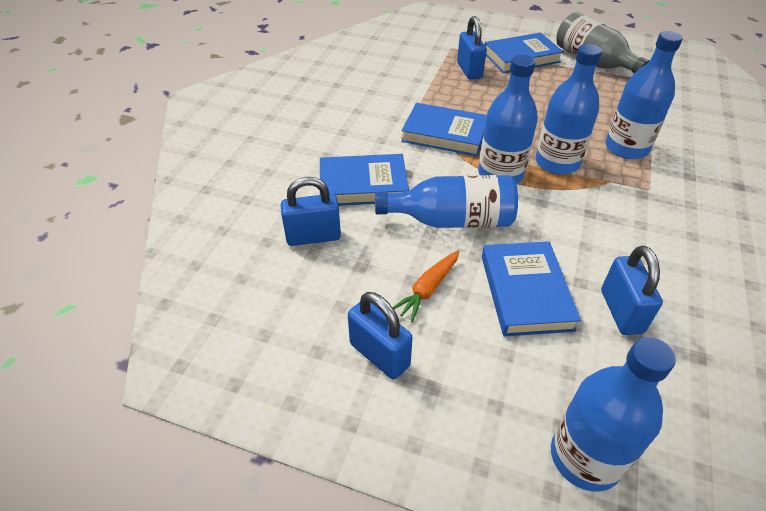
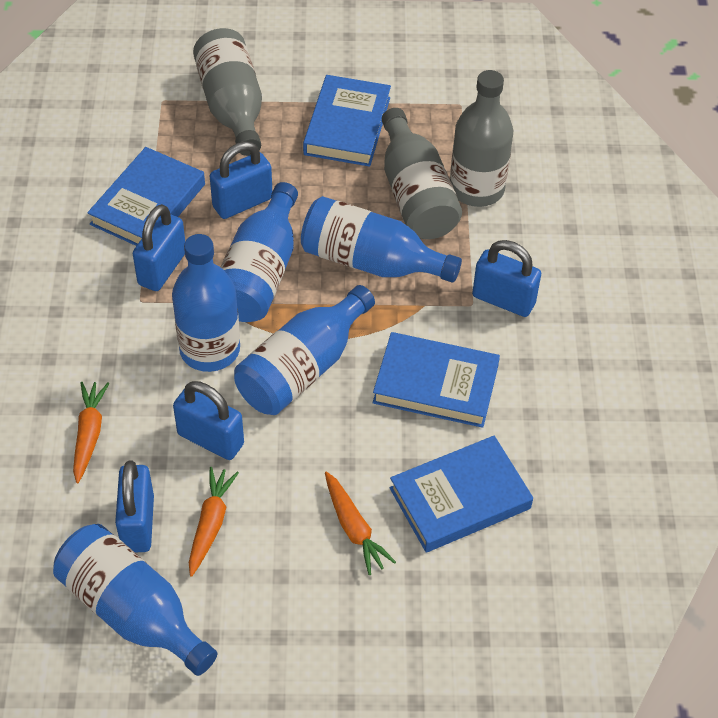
blue padlock: 4 -> 5
grey bottle: 1 -> 3
orange carrot: 1 -> 3

